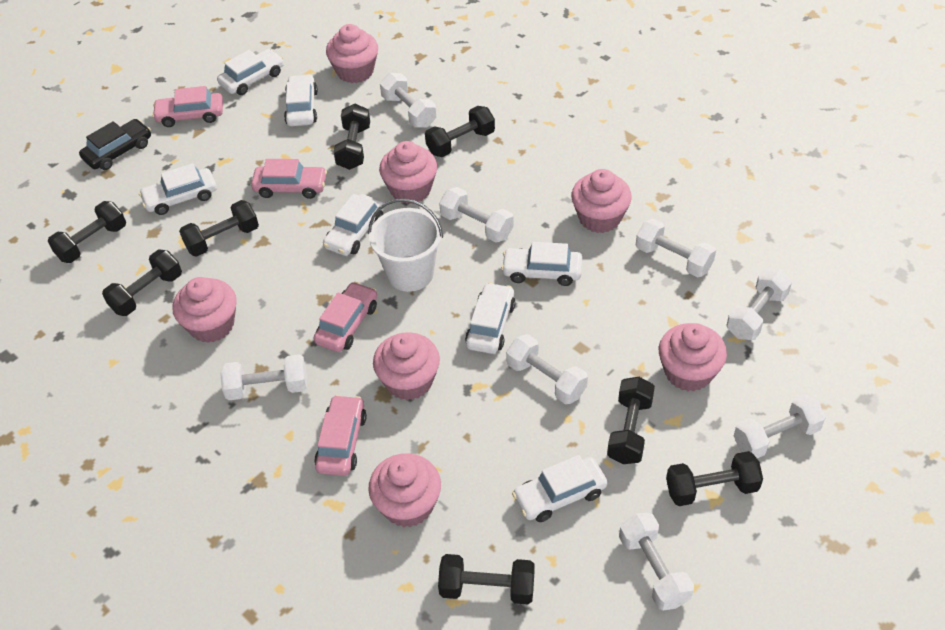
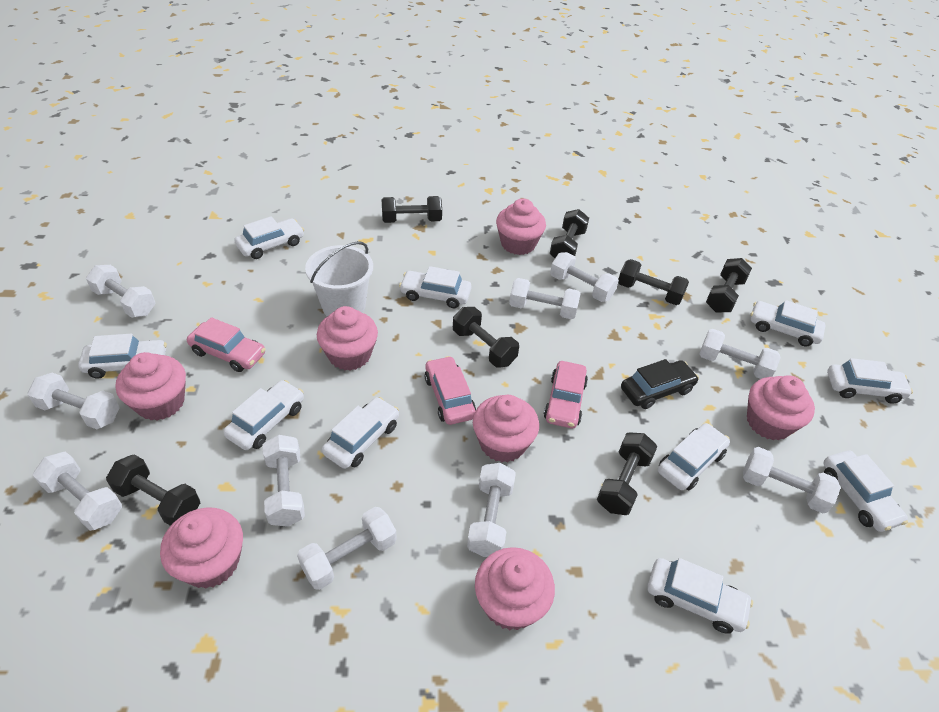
black dumbbell: 8 -> 7
pink car: 4 -> 3
white car: 7 -> 10
white dumbbell: 8 -> 10

